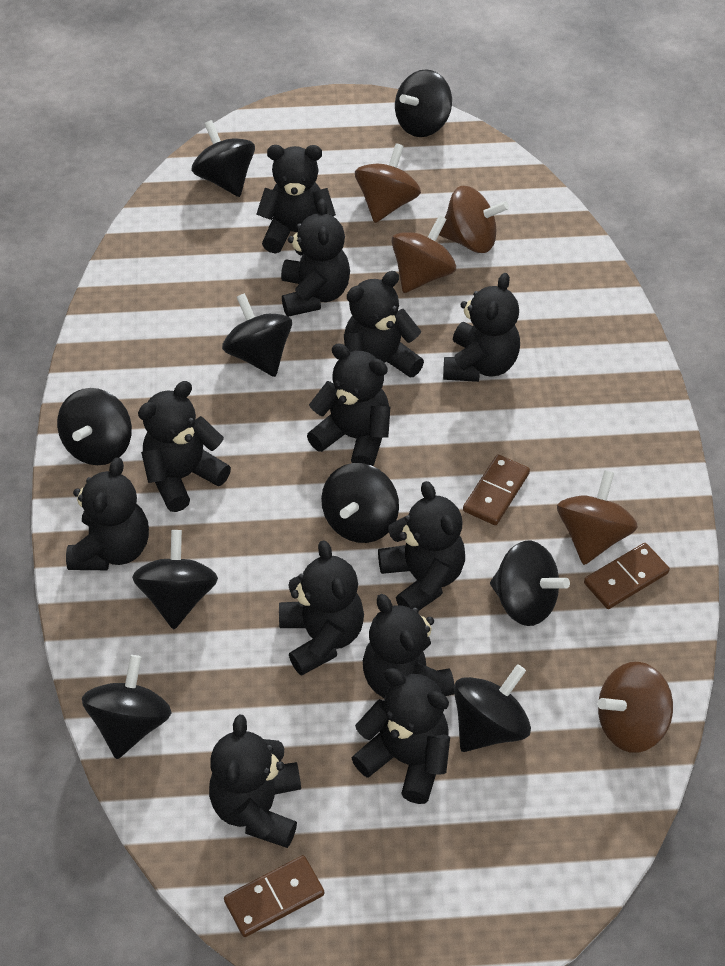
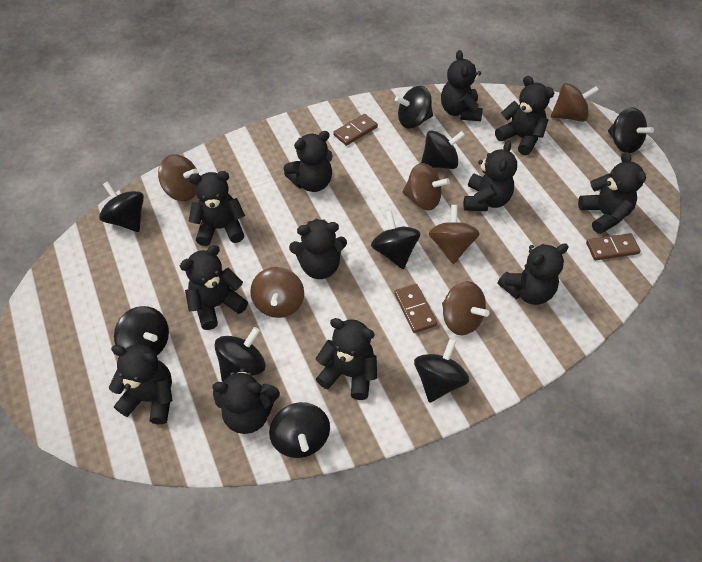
brown spinning top: 5 -> 6

